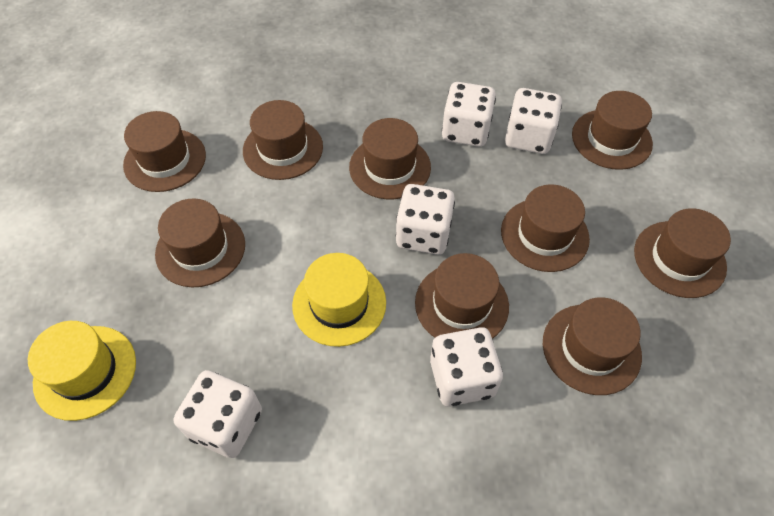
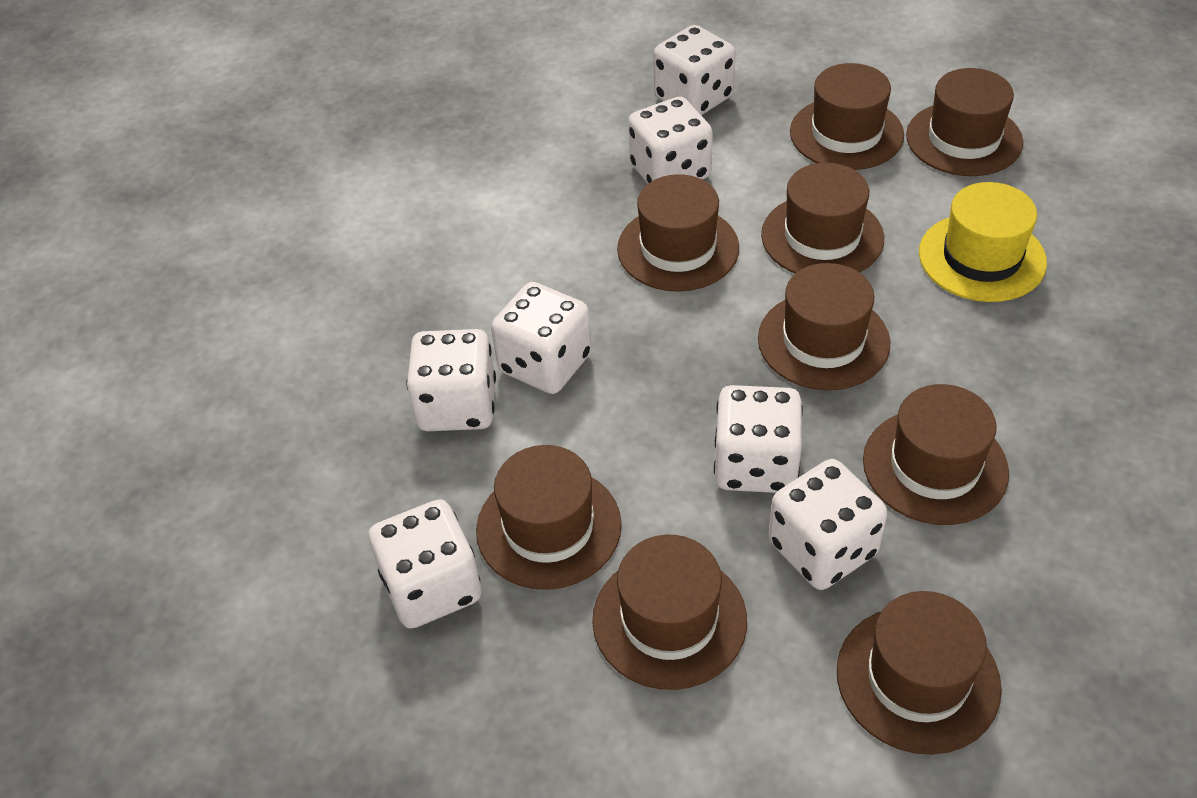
white dice: 5 -> 7
yellow hat: 2 -> 1

